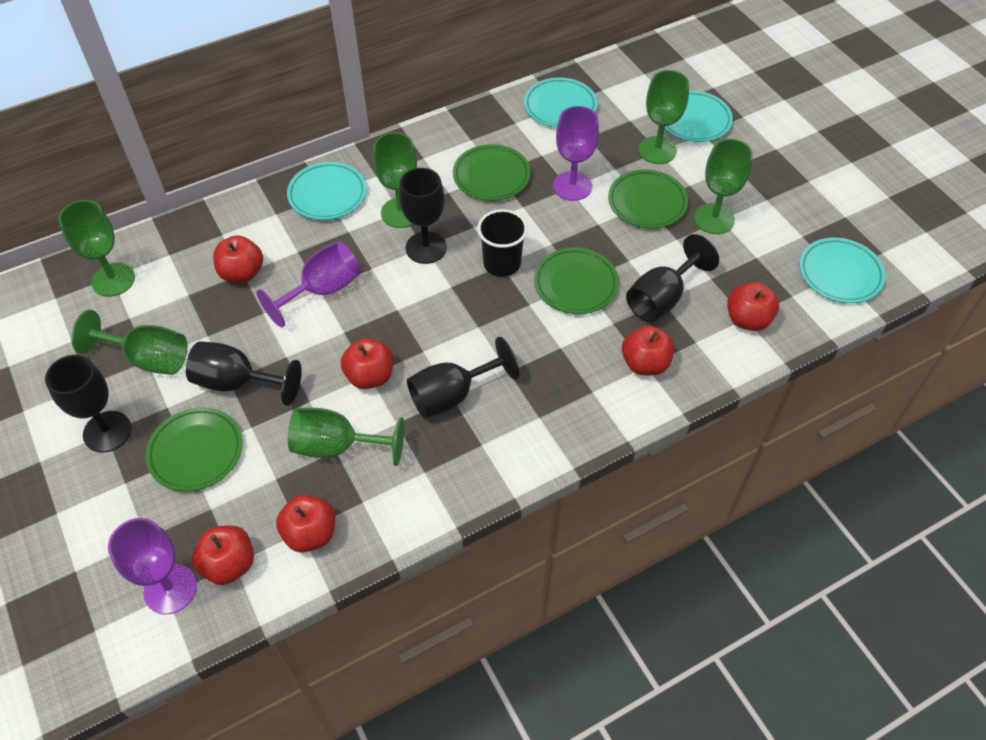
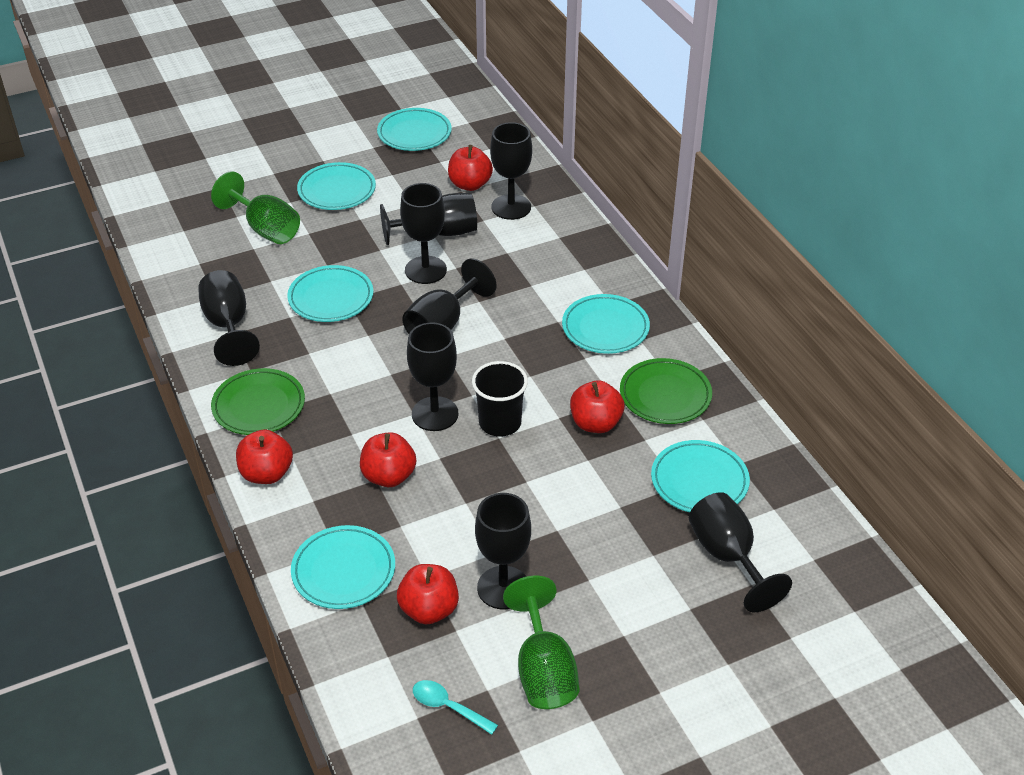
black goblet: 5 -> 8
green goblet: 6 -> 2
green plate: 4 -> 2
purple goblet: 3 -> 0
red apple: 6 -> 5
turquoise plate: 4 -> 6
turquoise spoon: 0 -> 1

